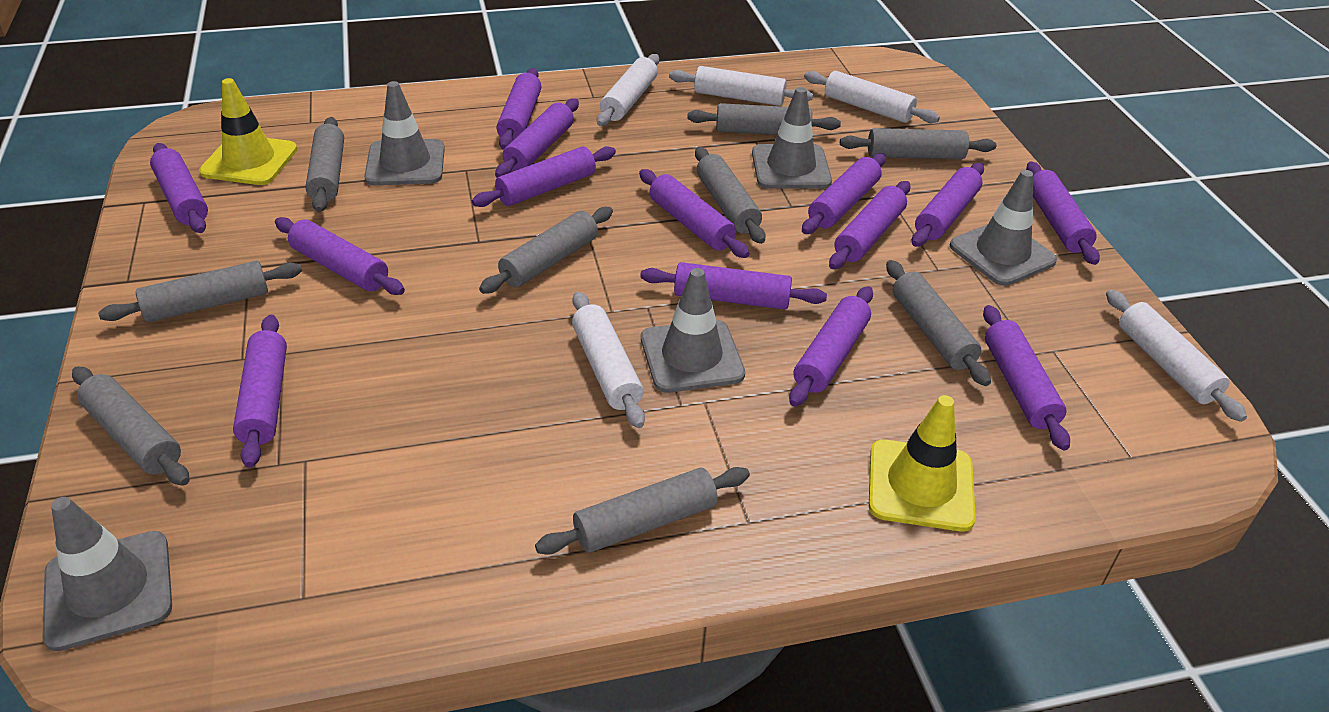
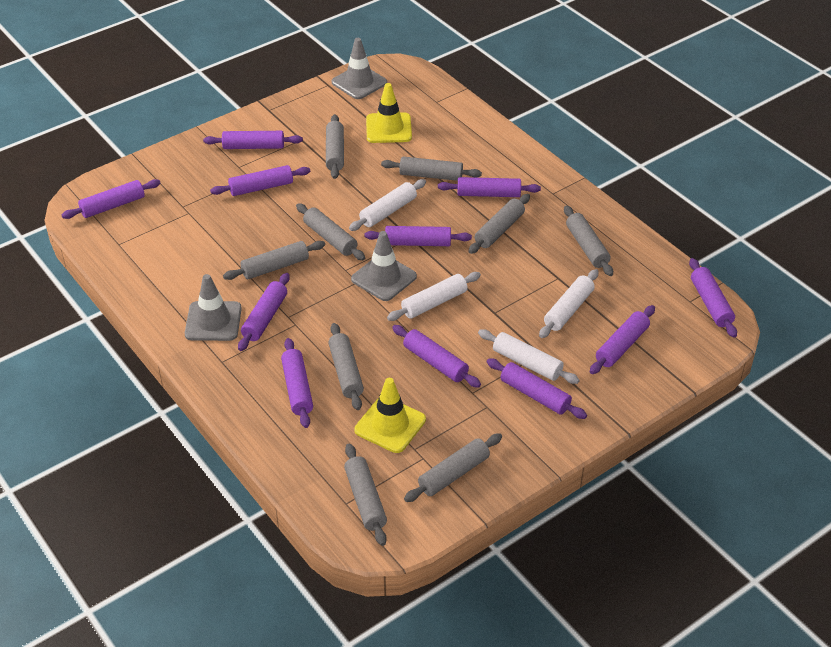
grey traffic cone: 5 -> 3
purple rolling pin: 14 -> 11
white rolling pin: 5 -> 4

